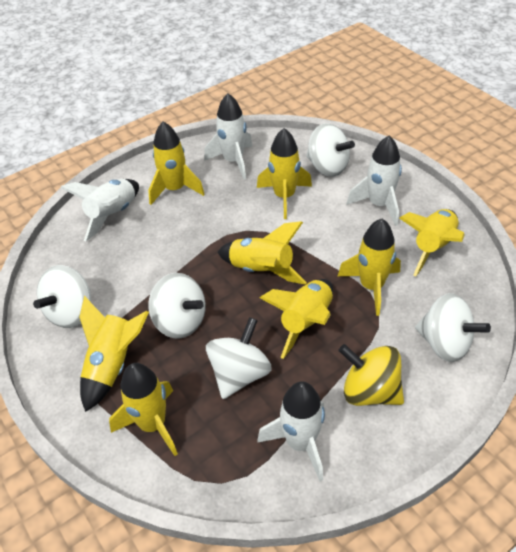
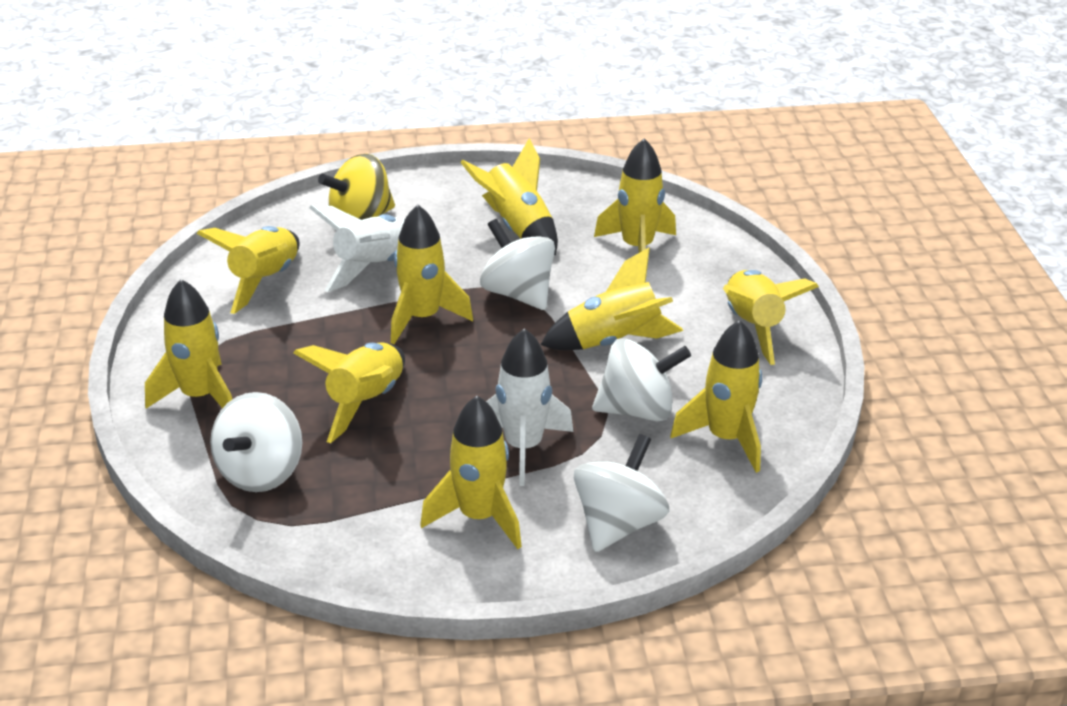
white rocket: 4 -> 2
white spinning top: 5 -> 4
yellow rocket: 8 -> 10

